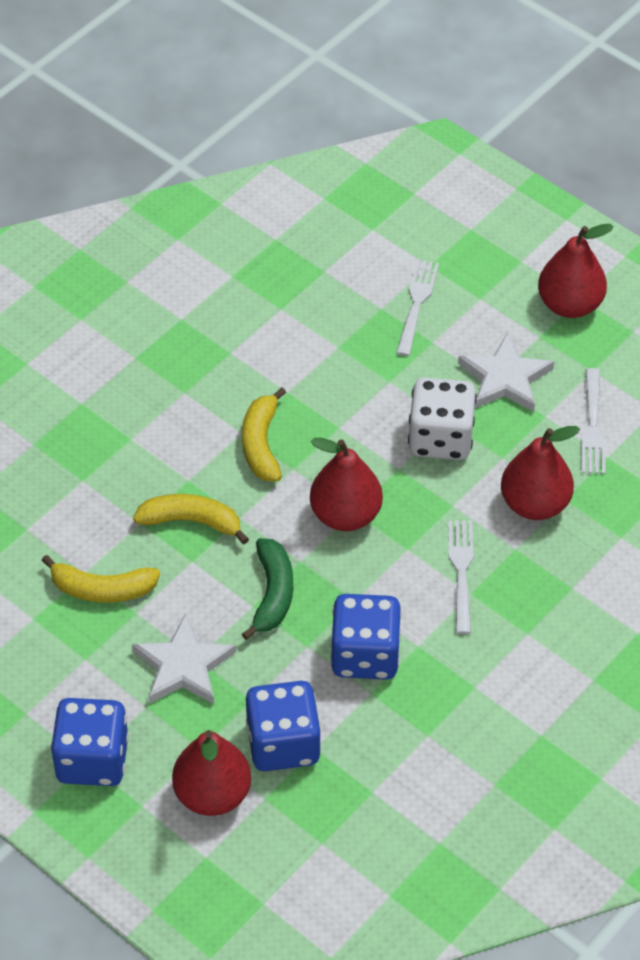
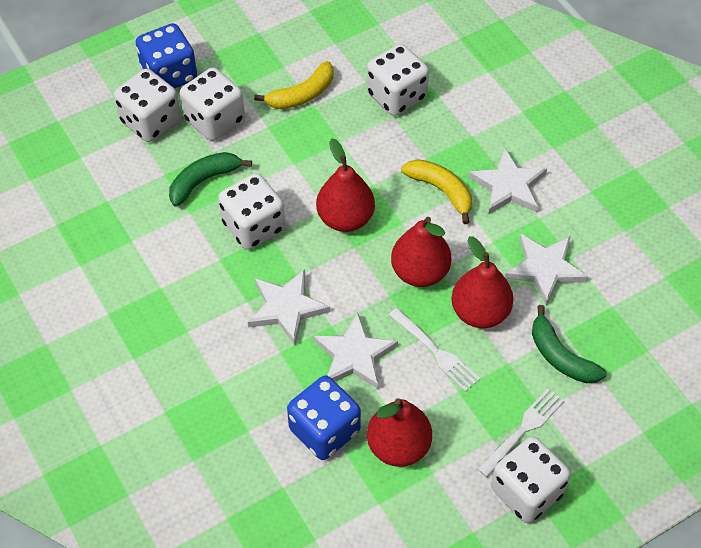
blue dice: 3 -> 2
green banana: 1 -> 2
white dice: 1 -> 5
white fork: 3 -> 2
white star: 2 -> 4
yellow banana: 3 -> 2

